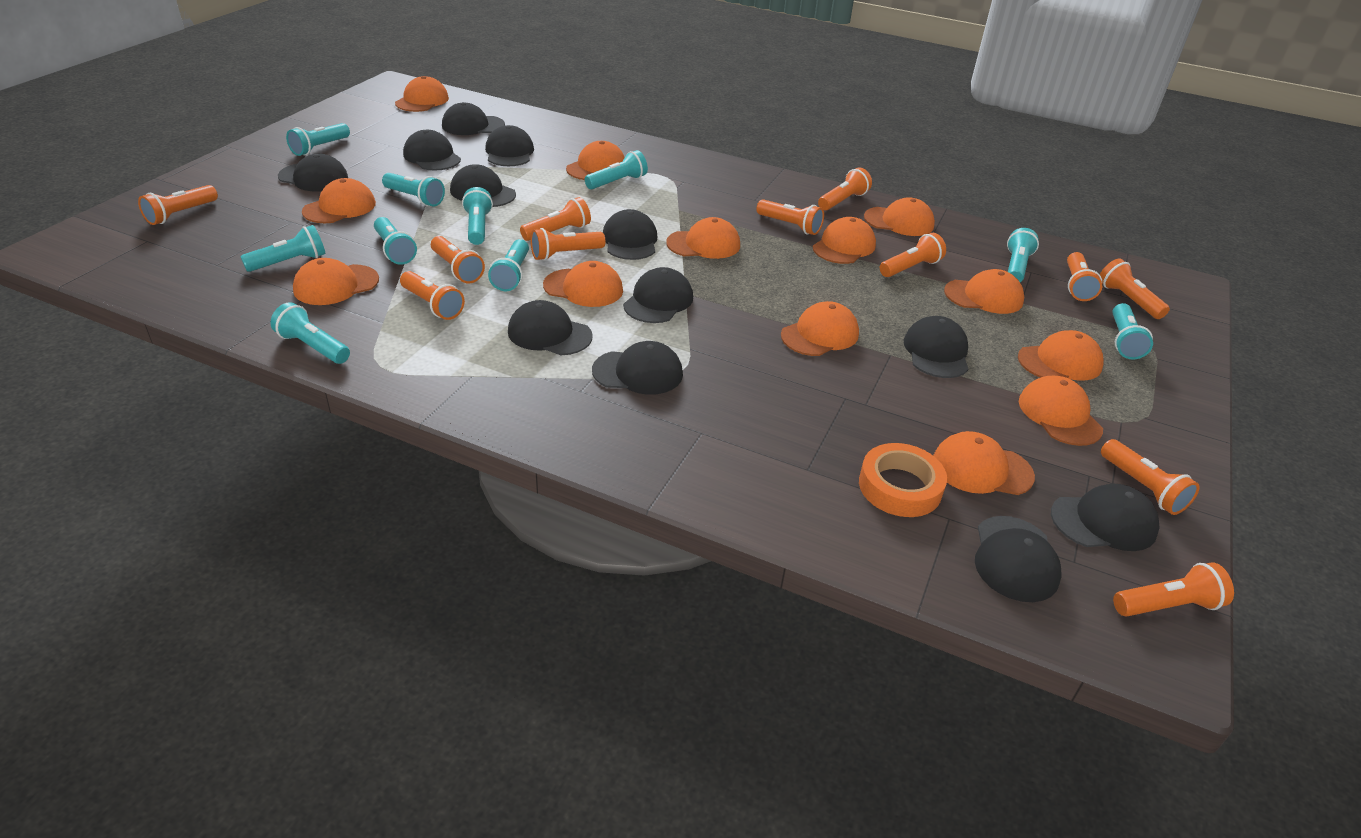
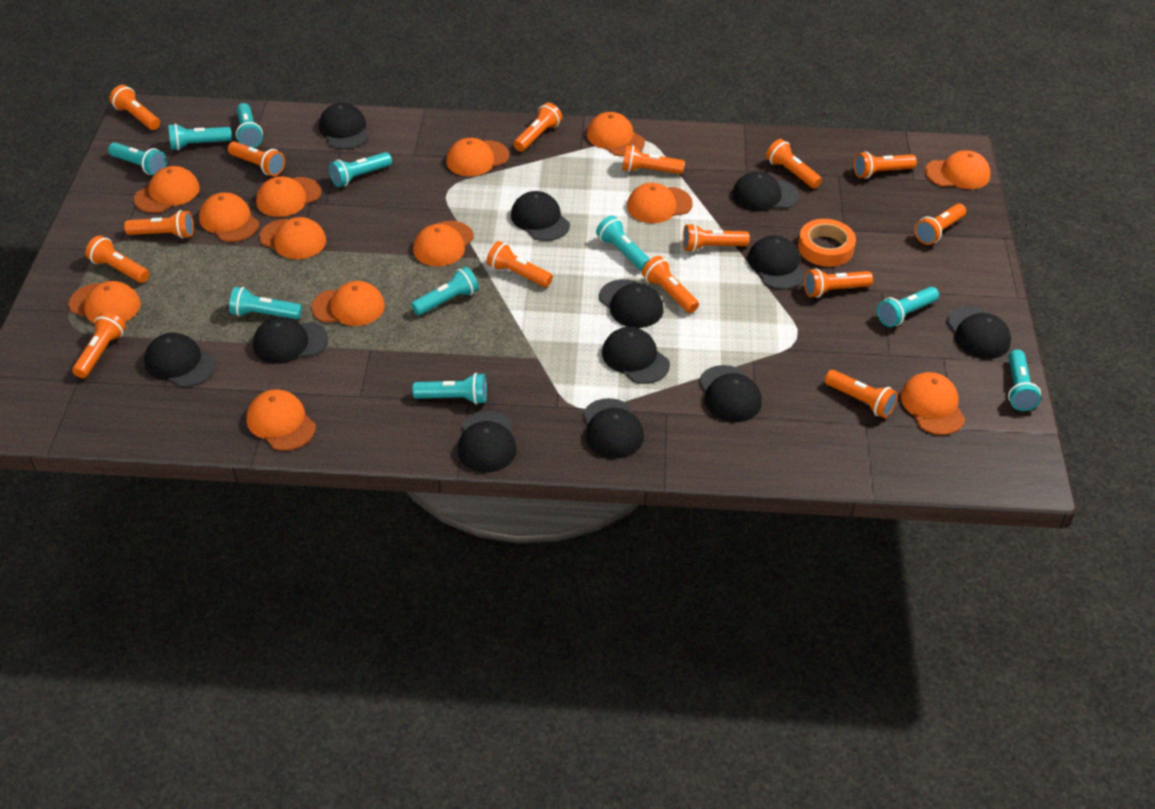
orange flashlight: 12 -> 15

